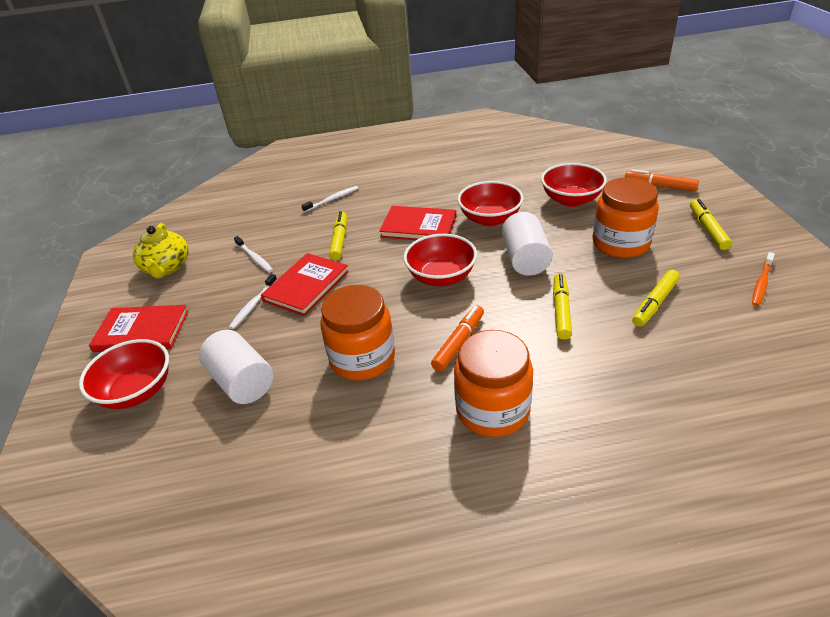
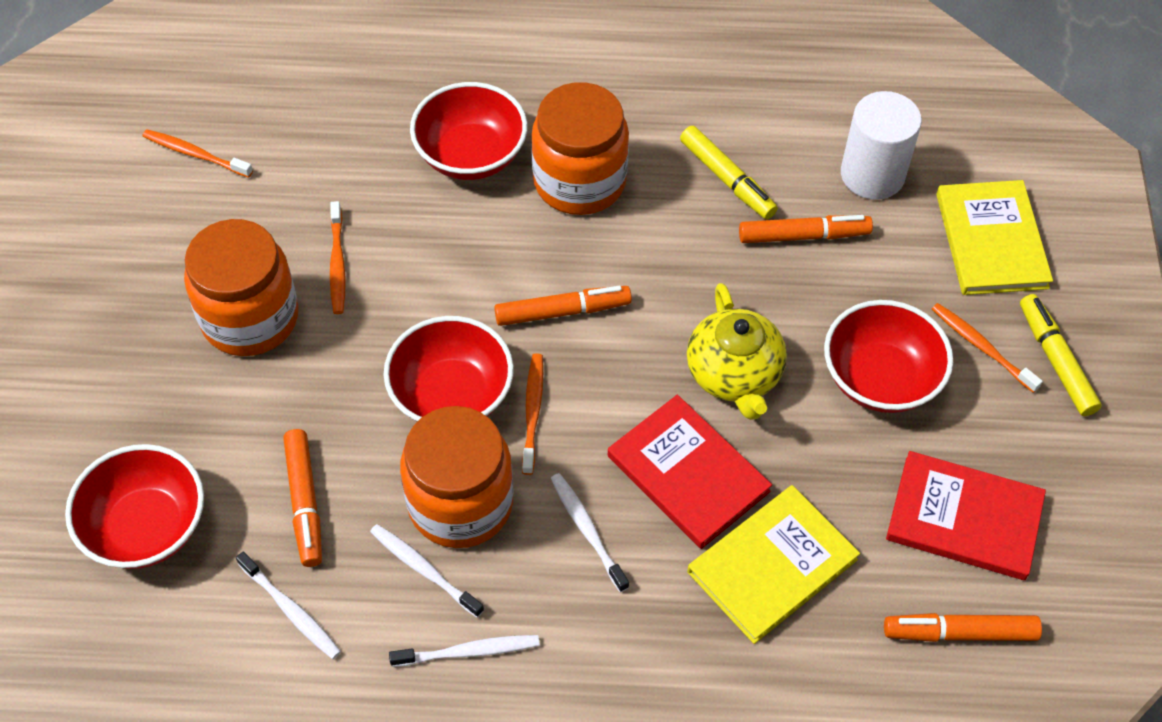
orange marker: 2 -> 4
orange toothbrush: 1 -> 4
red book: 3 -> 2
white cylinder: 2 -> 1
white toothbrush: 3 -> 4
yellow book: 0 -> 2
yellow marker: 4 -> 2

